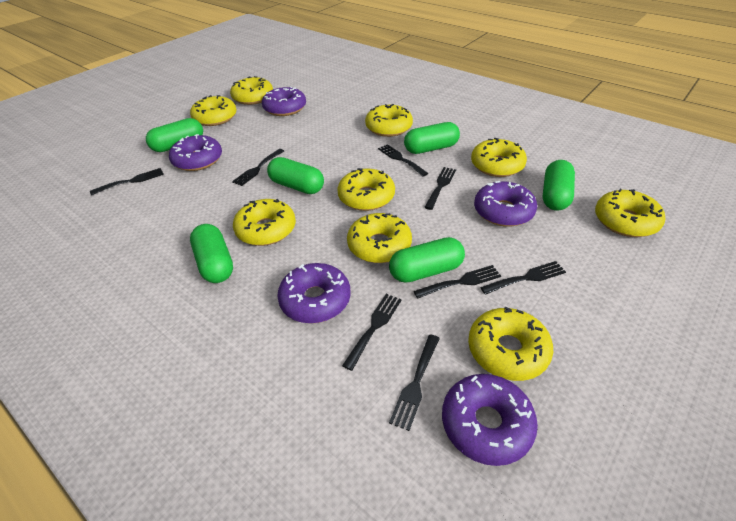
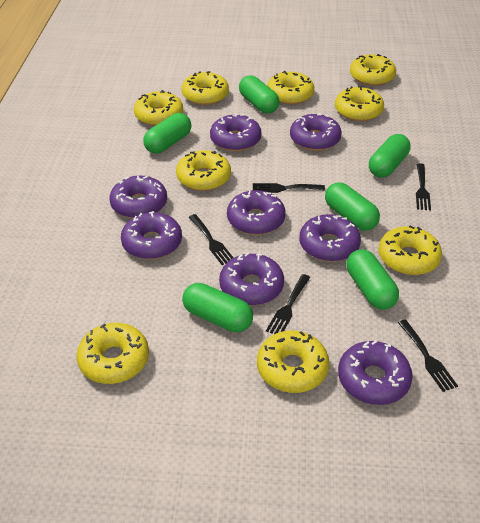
black fork: 8 -> 5
purple donut: 5 -> 8

